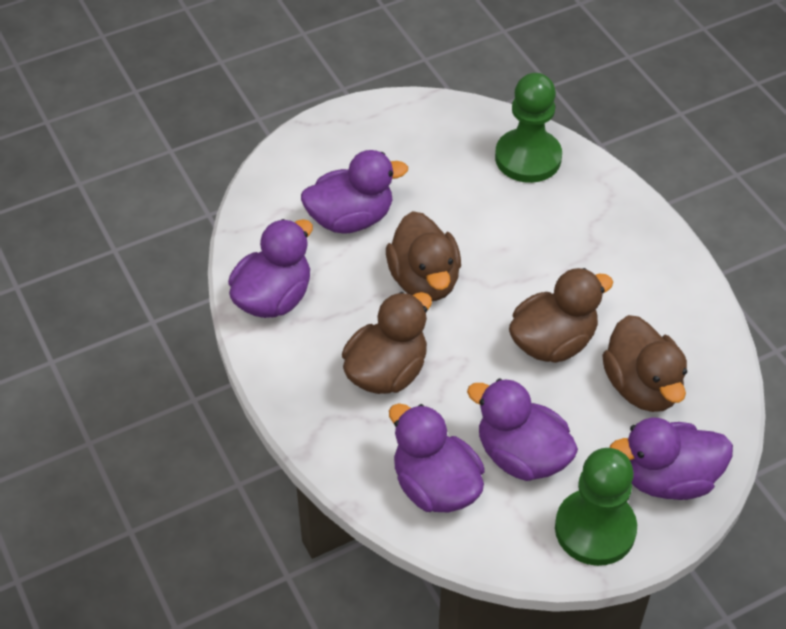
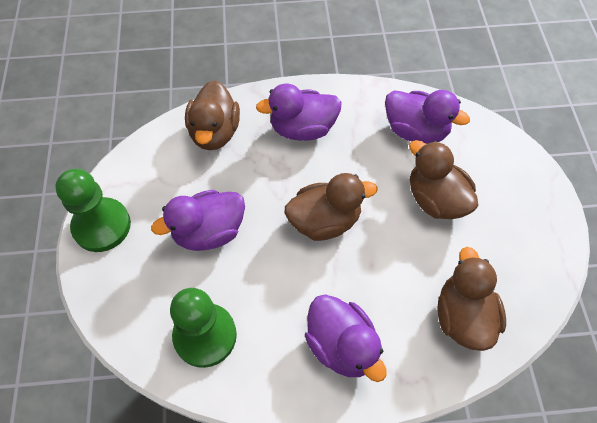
purple duck: 5 -> 4

